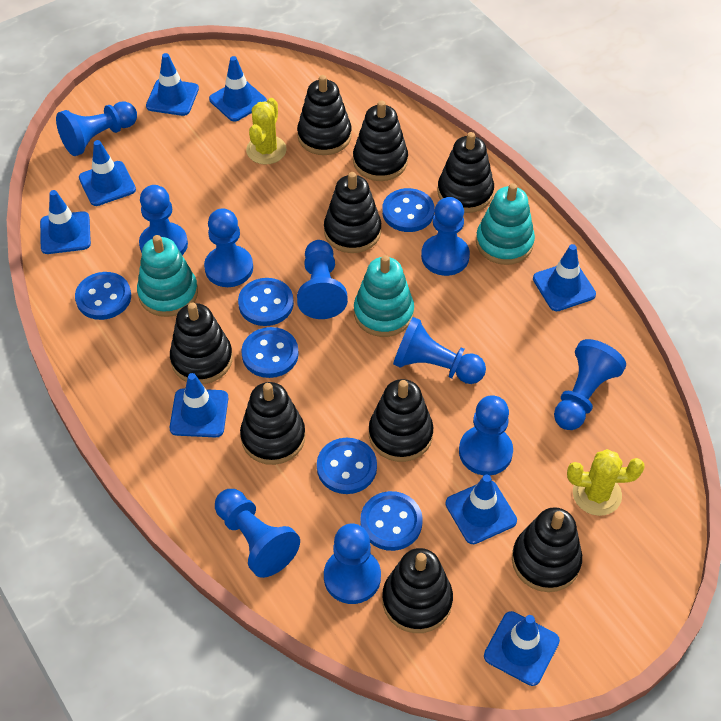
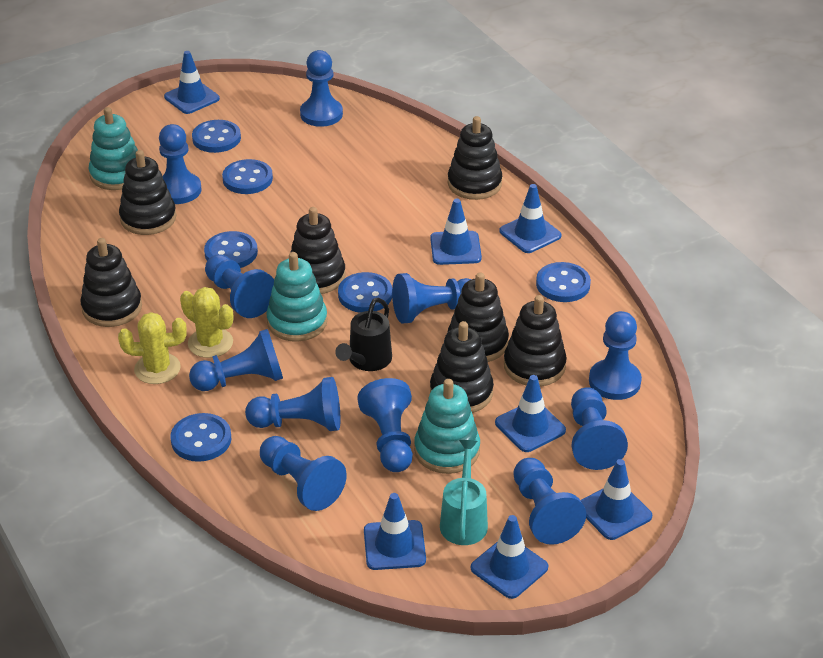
black stacking toy: 9 -> 7
black watering can: 0 -> 1
blue pawn: 10 -> 11
blue traffic cone: 8 -> 7
turquoise watering can: 0 -> 1

